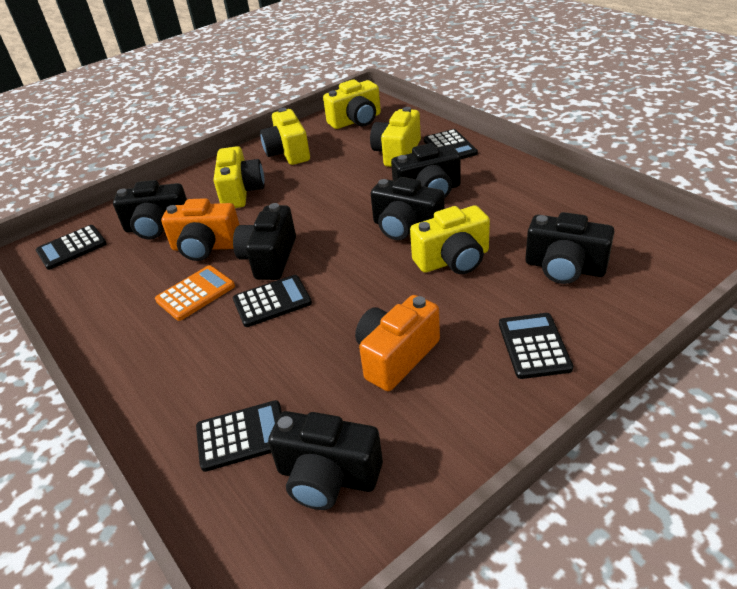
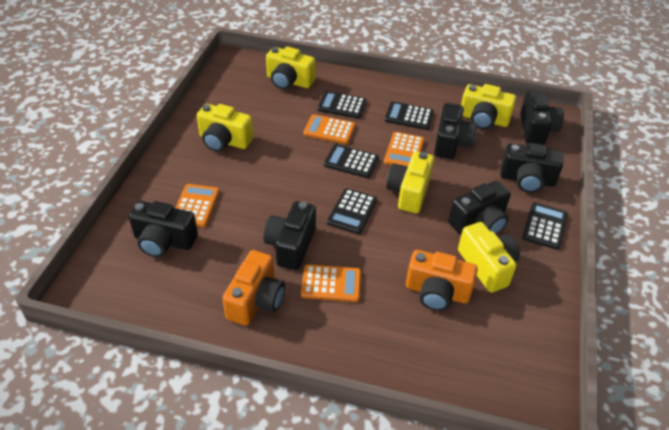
orange calculator: 1 -> 4

